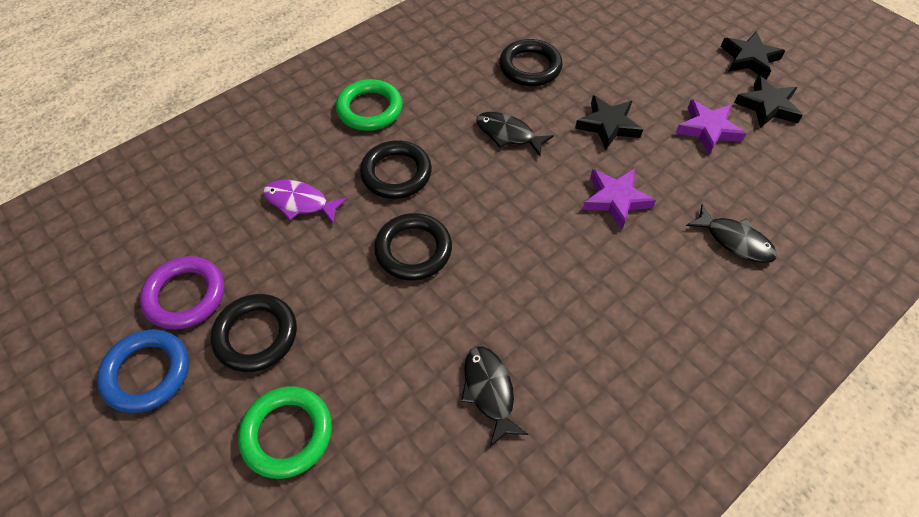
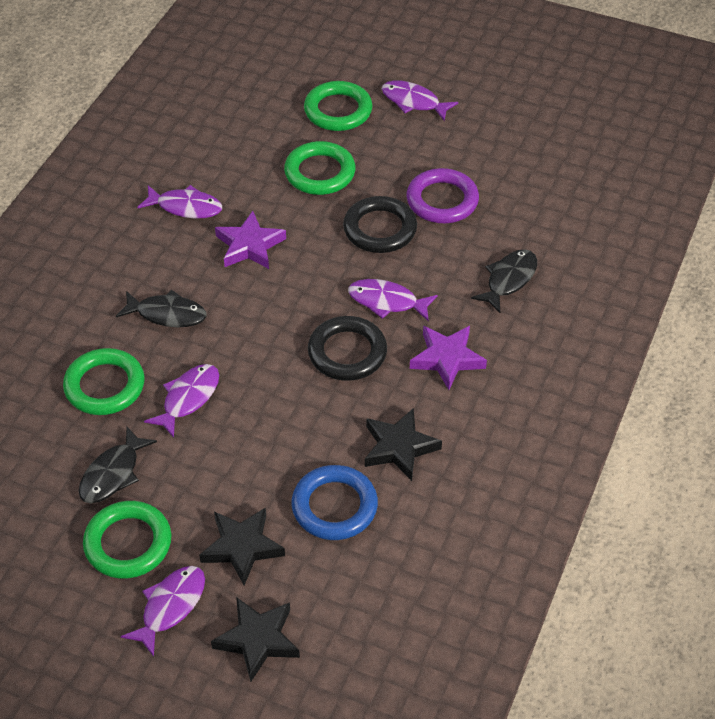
black ring: 4 -> 2
green ring: 2 -> 4
purple fish: 1 -> 5

